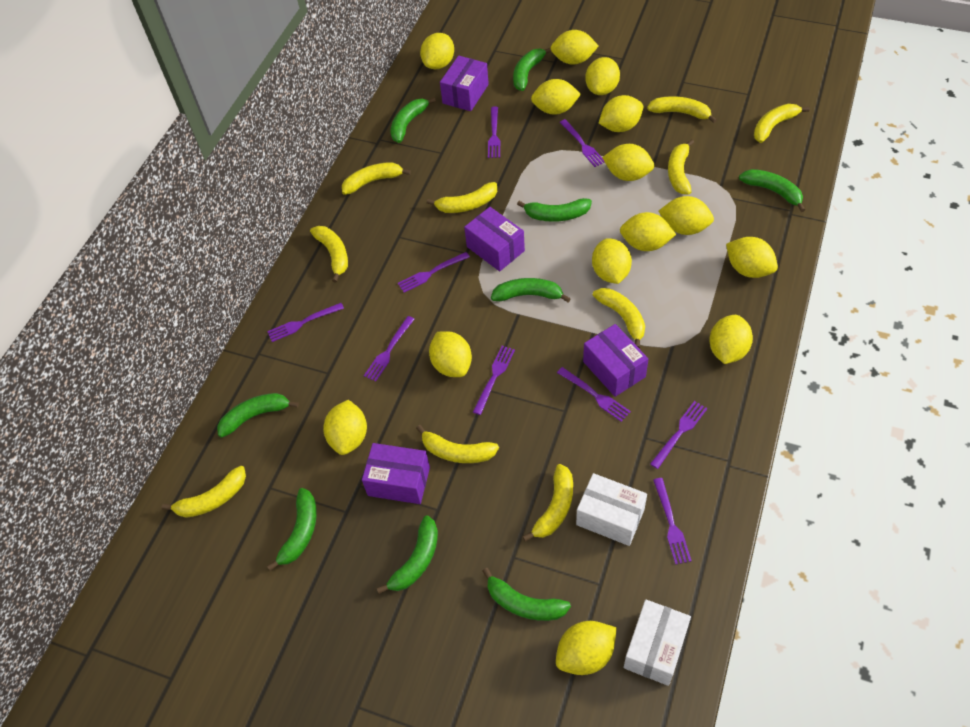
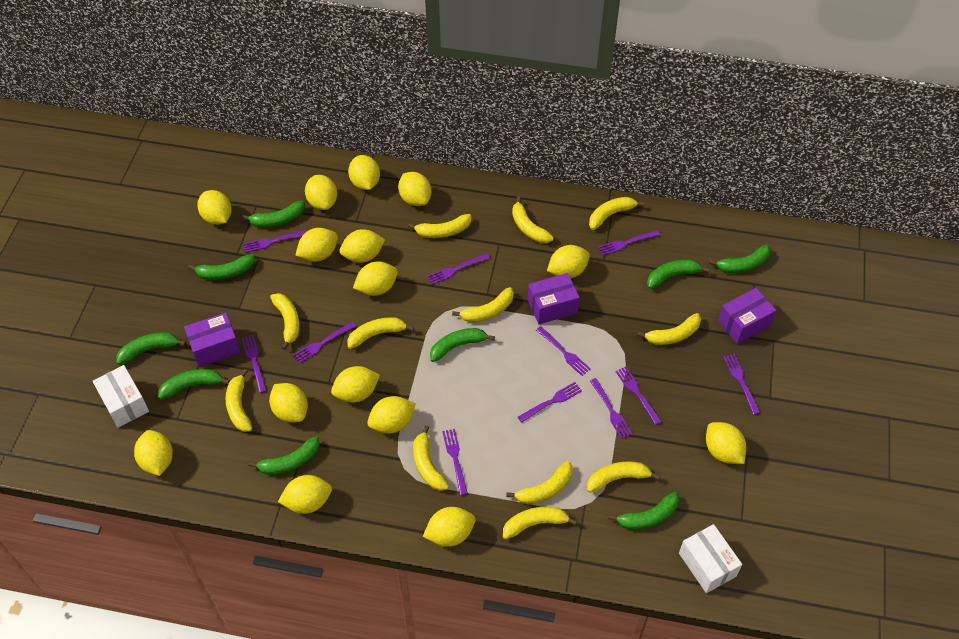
purple box: 4 -> 3
purple fork: 9 -> 11
yellow banana: 10 -> 12
yellow lemon: 14 -> 15

